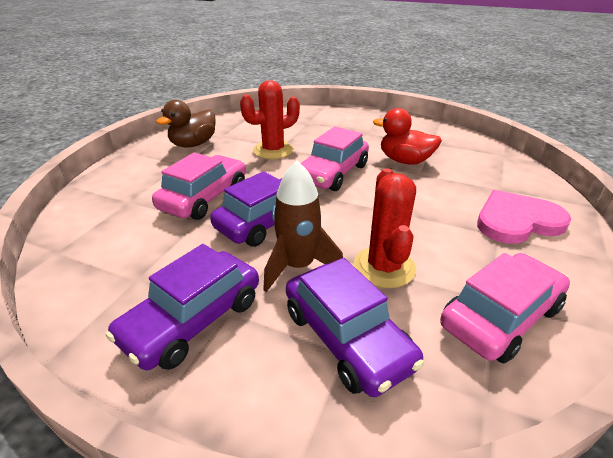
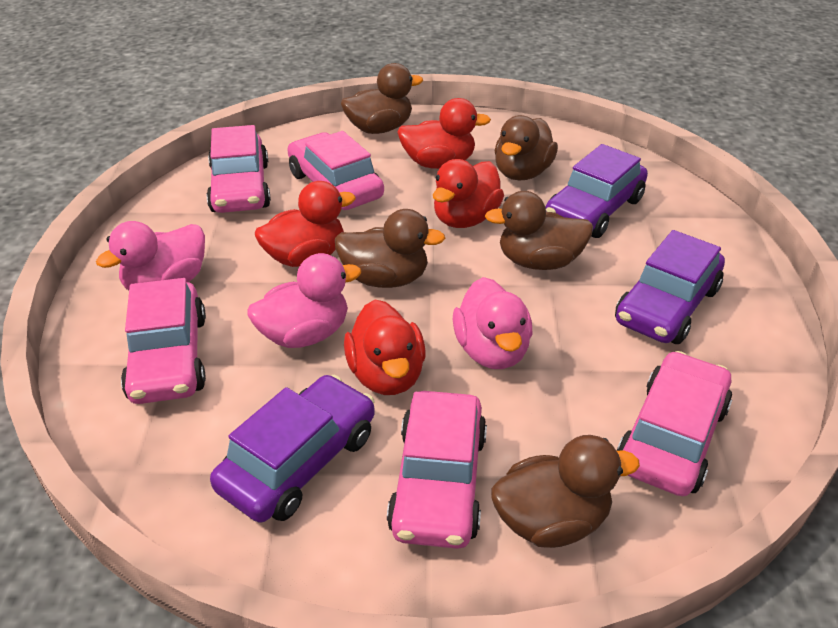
brown duck: 1 -> 5
brown rocket: 1 -> 0
pink car: 3 -> 5
pink duck: 0 -> 3
pink heart: 1 -> 0
red cactus: 2 -> 0
red duck: 1 -> 4

